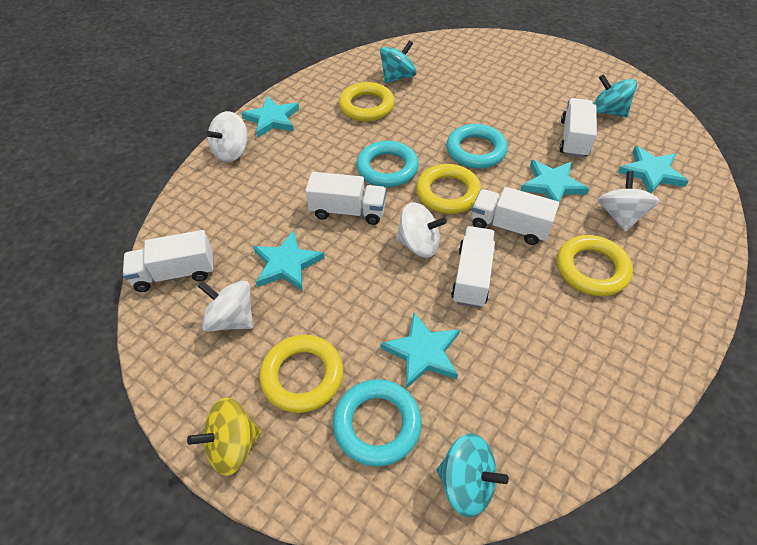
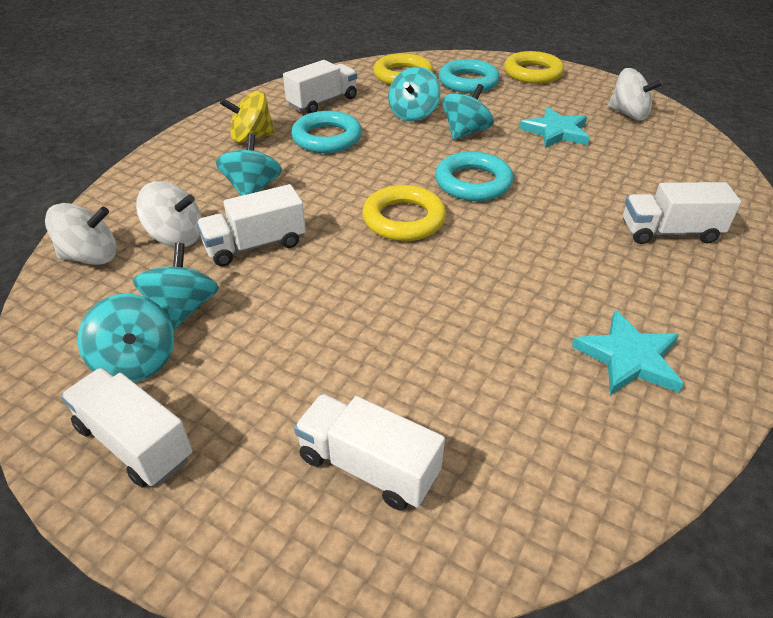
turquoise spinning top: 3 -> 5
turquoise star: 5 -> 2
white spinning top: 4 -> 3
yellow ring: 4 -> 3

